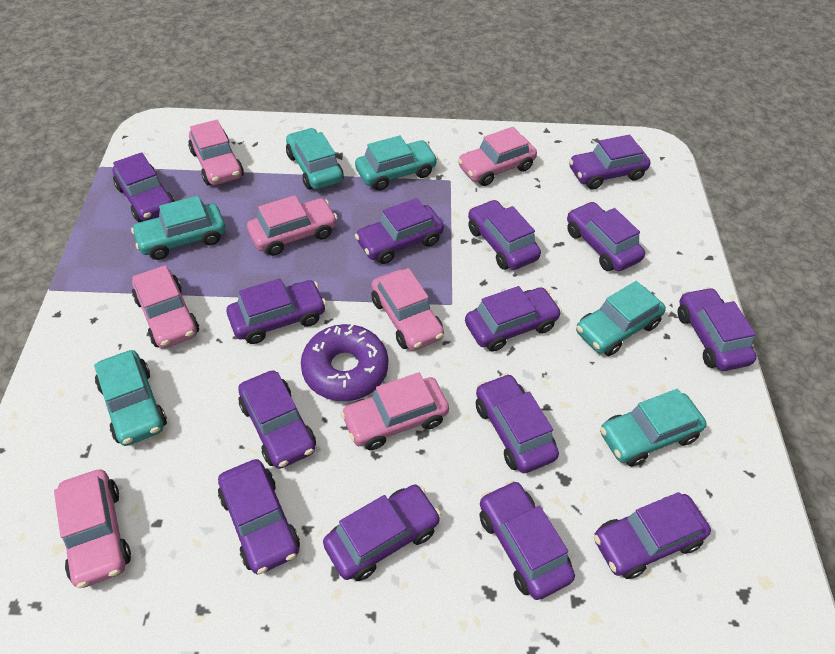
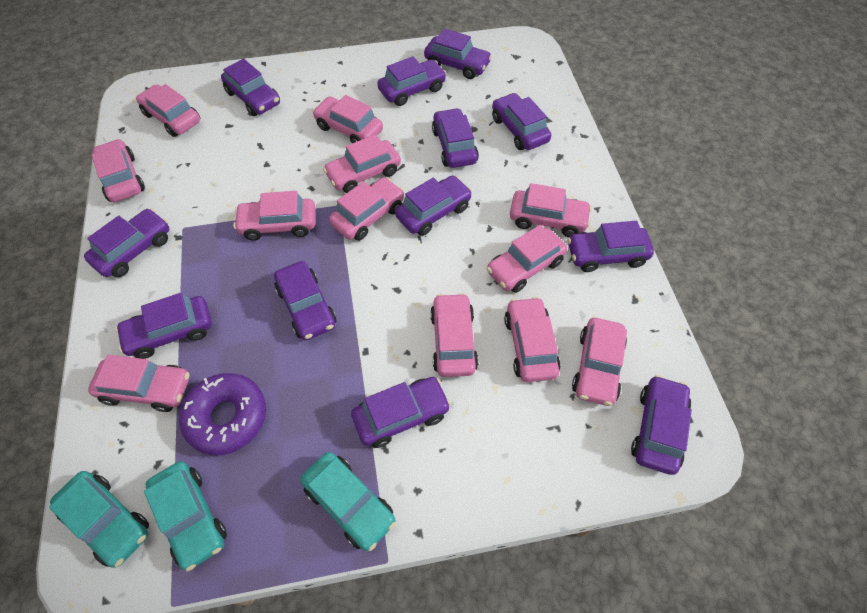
pink car: 7 -> 12
purple car: 14 -> 12
turquoise car: 6 -> 3

